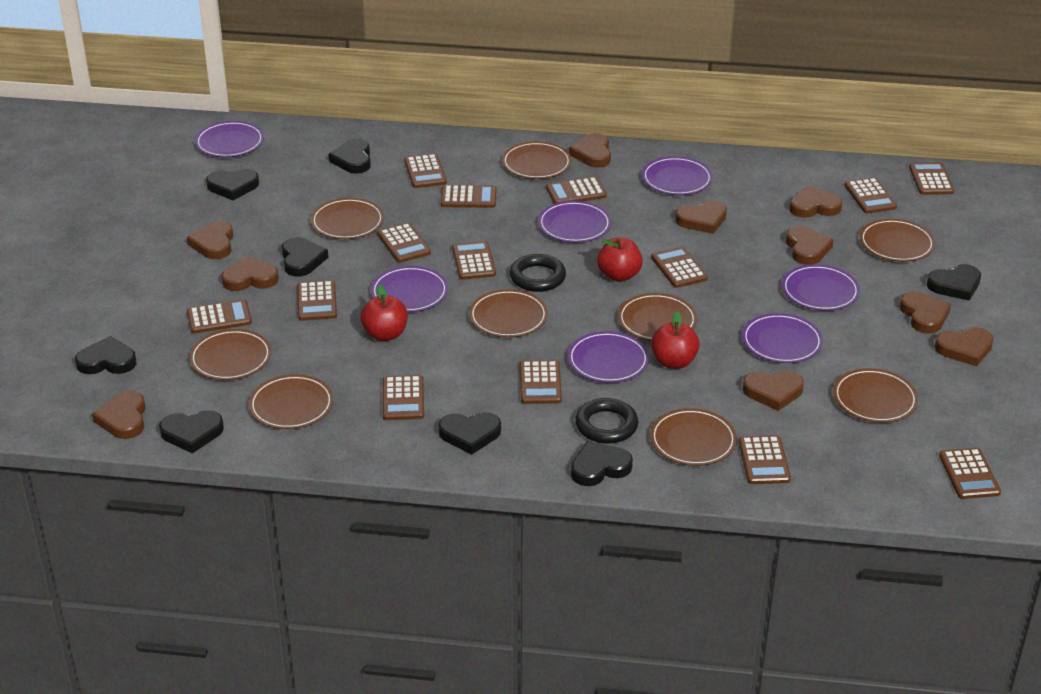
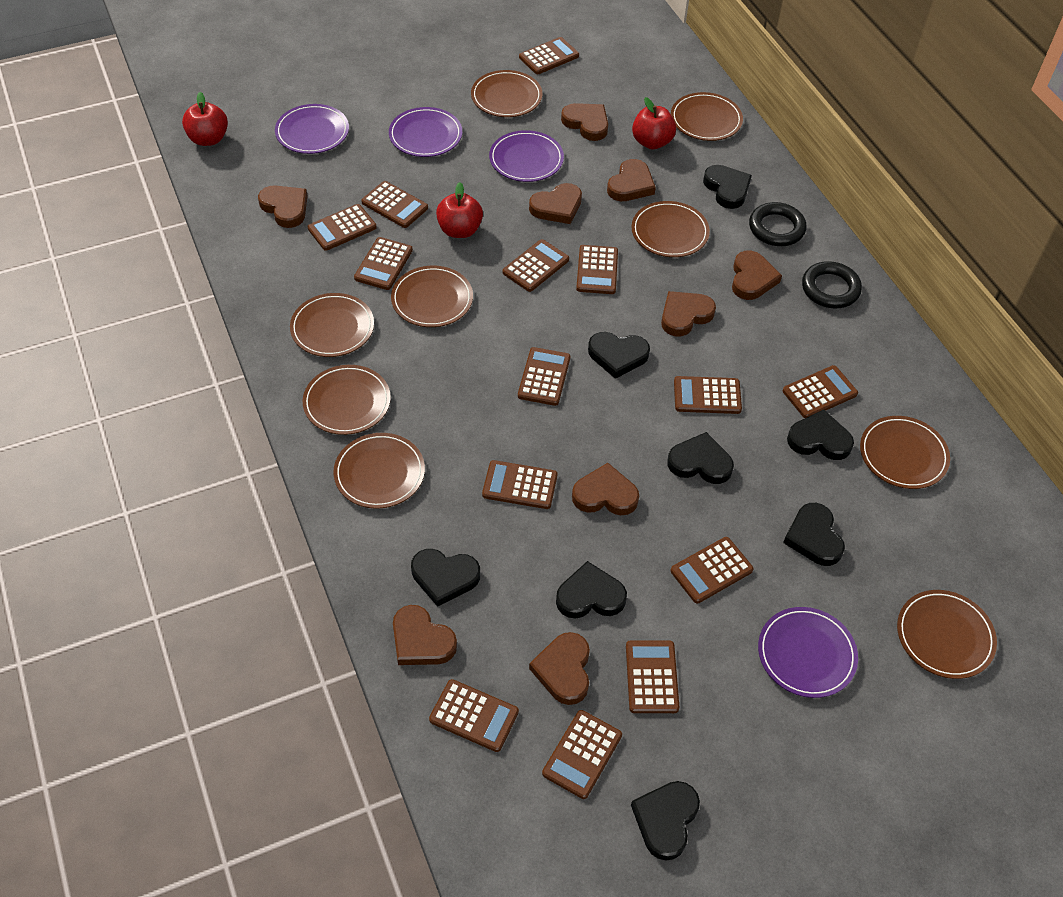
brown heart: 10 -> 9
purple plate: 7 -> 4

